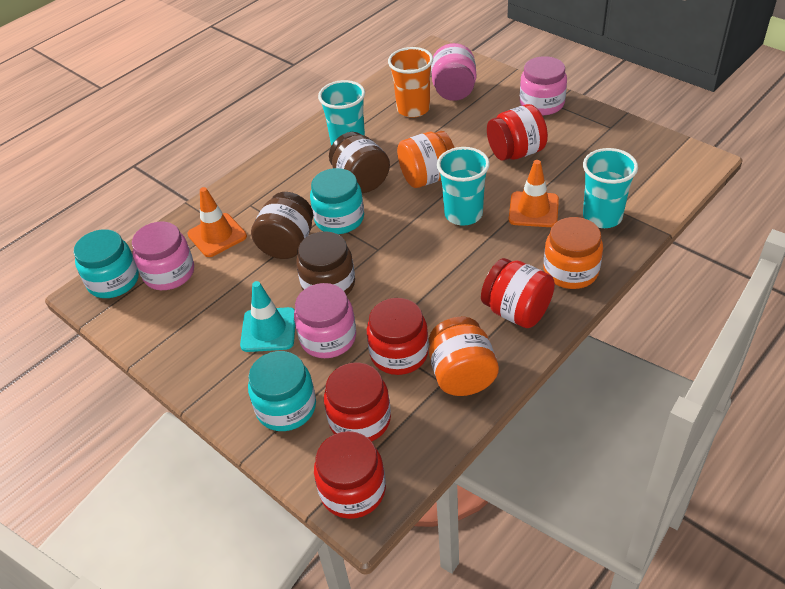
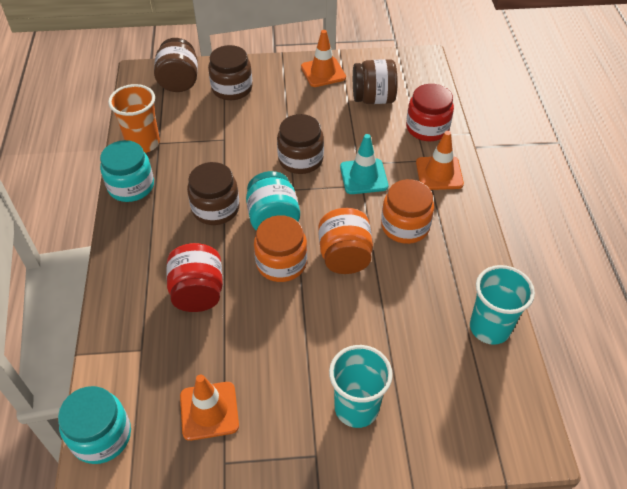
brown jar: 3 -> 5
orange traffic cone: 2 -> 3
pink jar: 4 -> 0
red jar: 5 -> 2
turquoise cup: 3 -> 2

